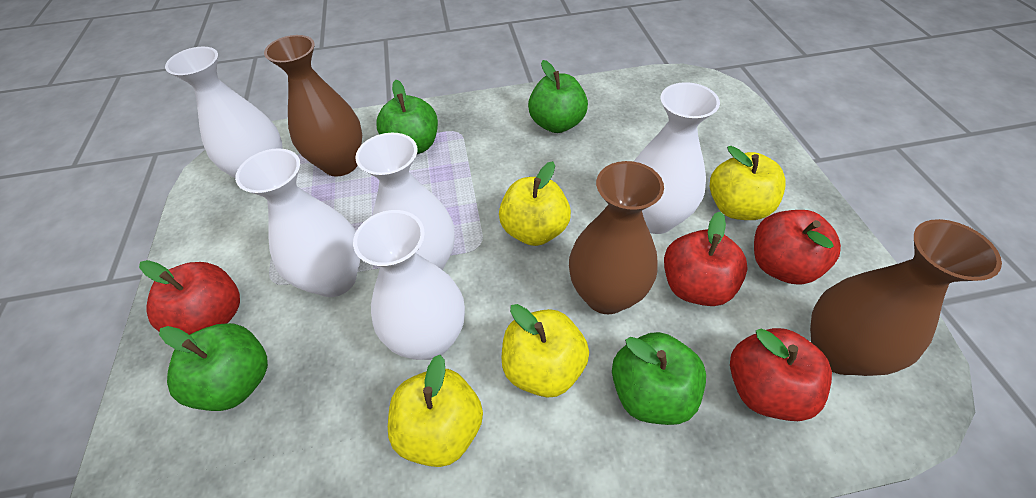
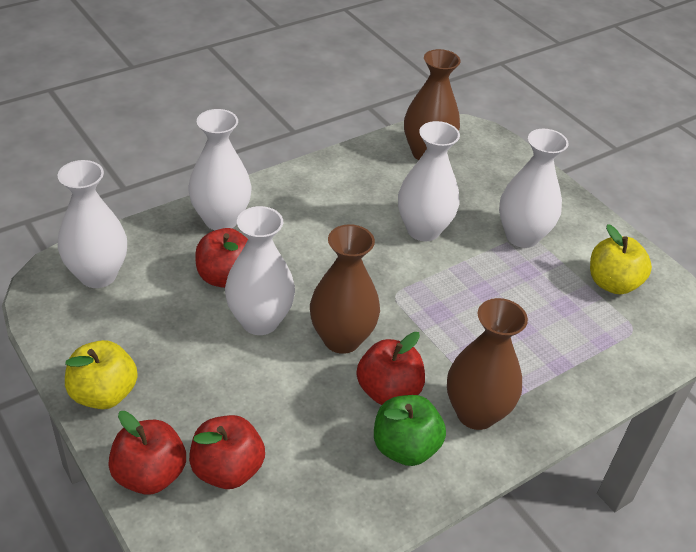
green apple: 4 -> 1
yellow apple: 4 -> 2

